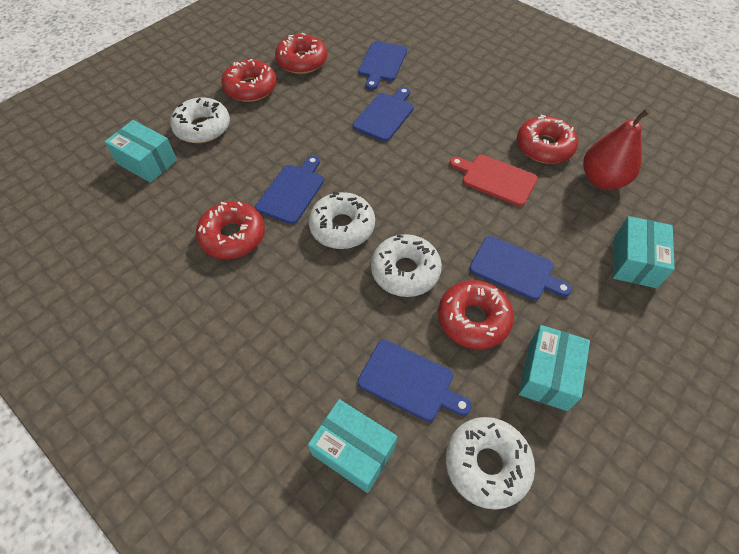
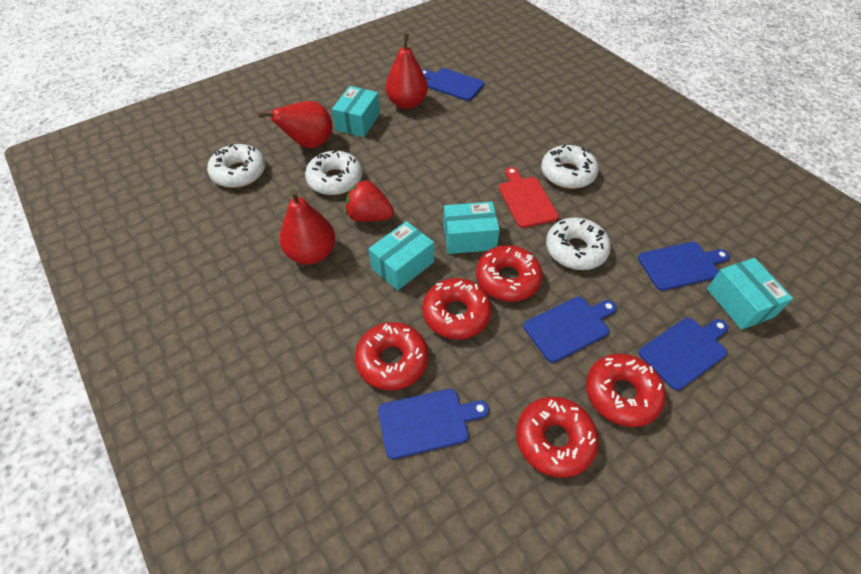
red pear: 1 -> 3
red strawberry: 0 -> 1

